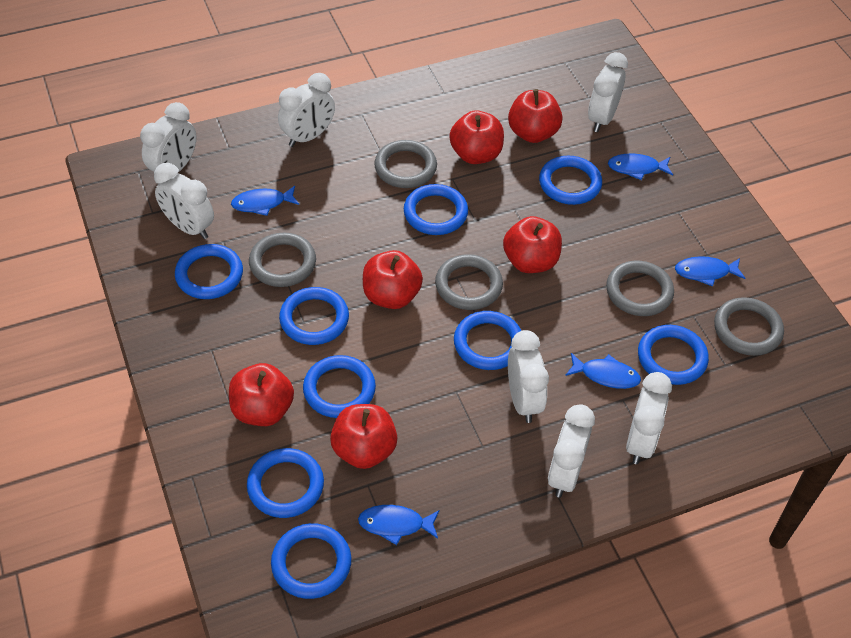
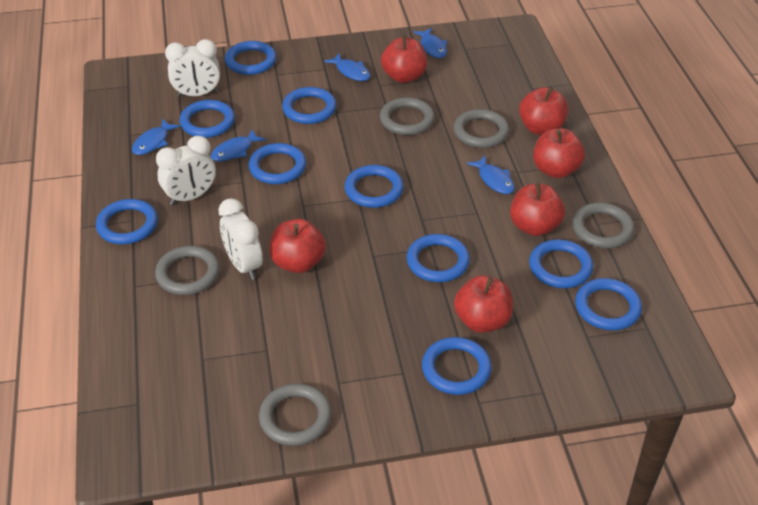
blue ring: 9 -> 10
white clock: 7 -> 3

